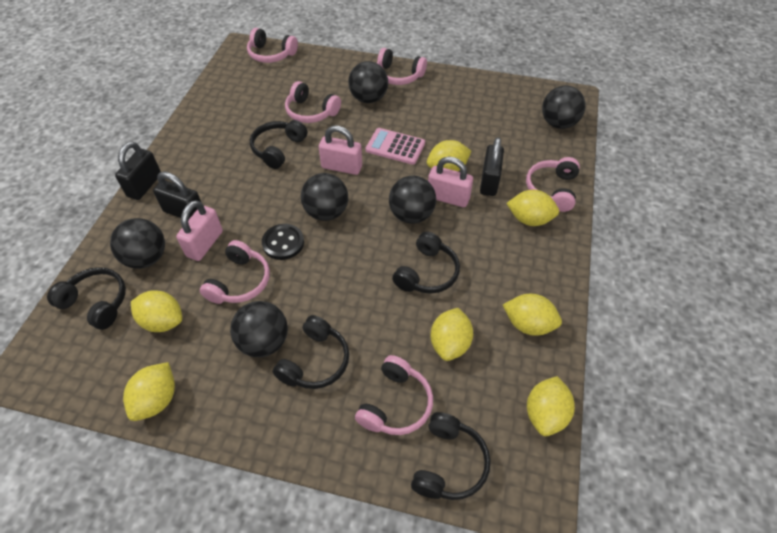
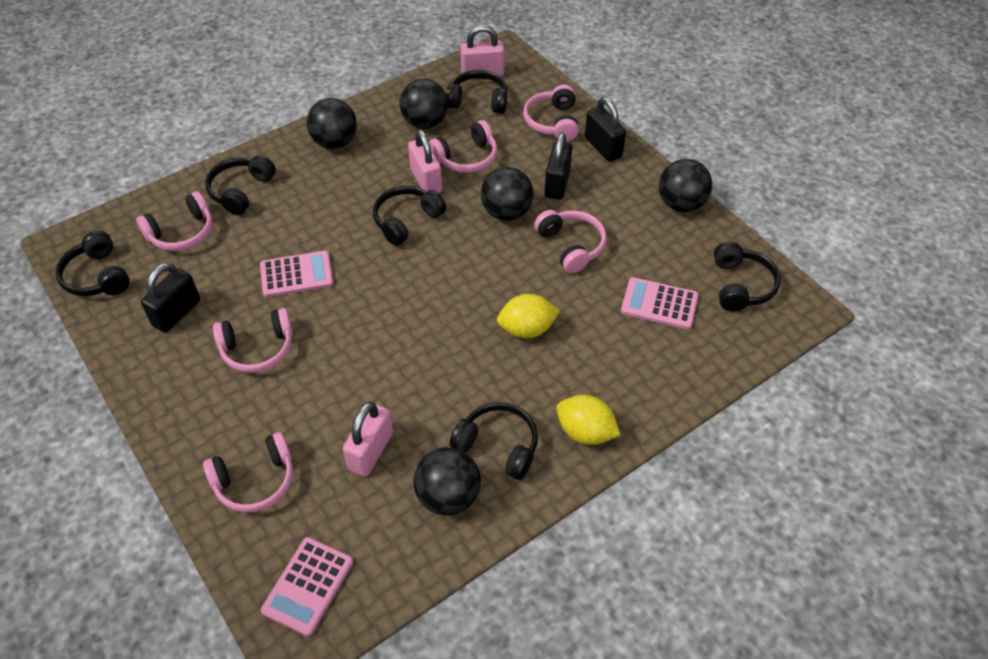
black ball: 6 -> 5
black button: 1 -> 0
black headphones: 5 -> 6
pink calculator: 1 -> 3
yellow lemon: 7 -> 2

